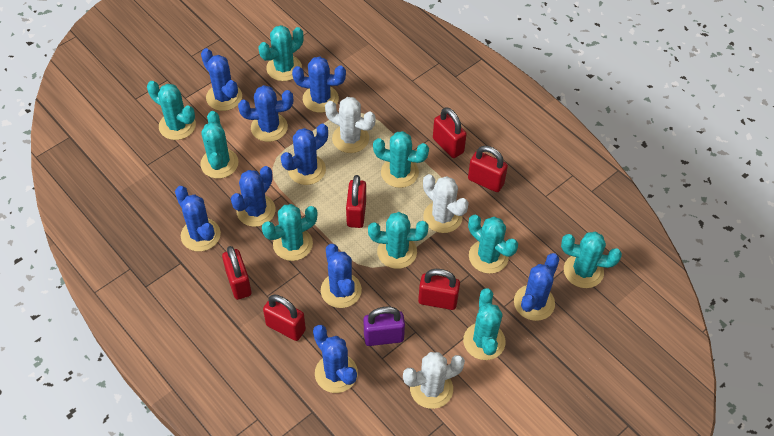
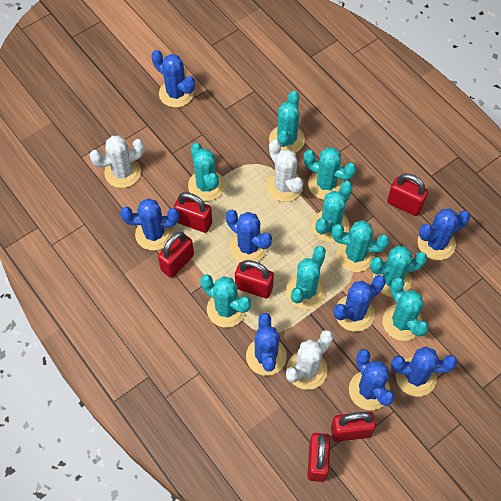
blue cactus: 9 -> 8
purple padlock: 1 -> 0

